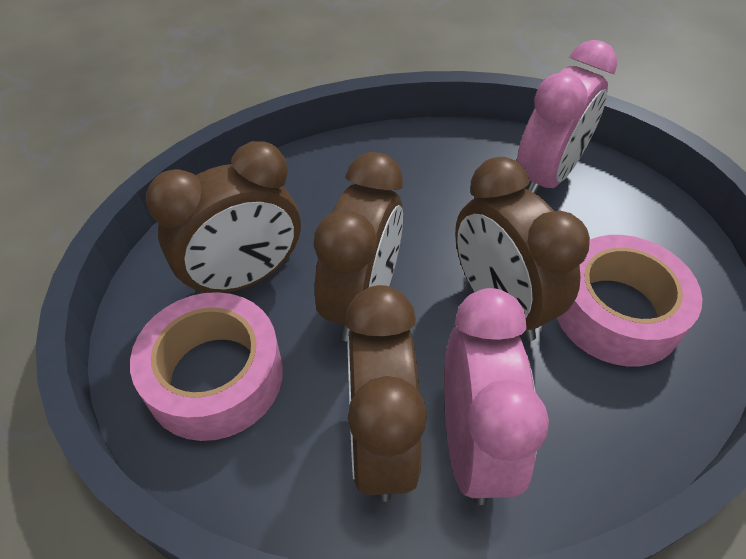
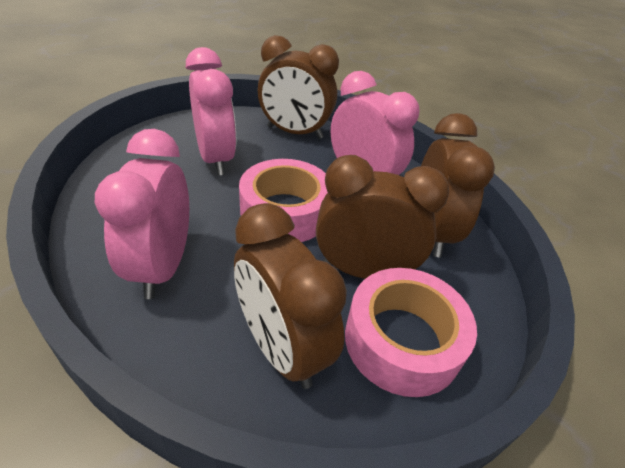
pink clock: 2 -> 3

